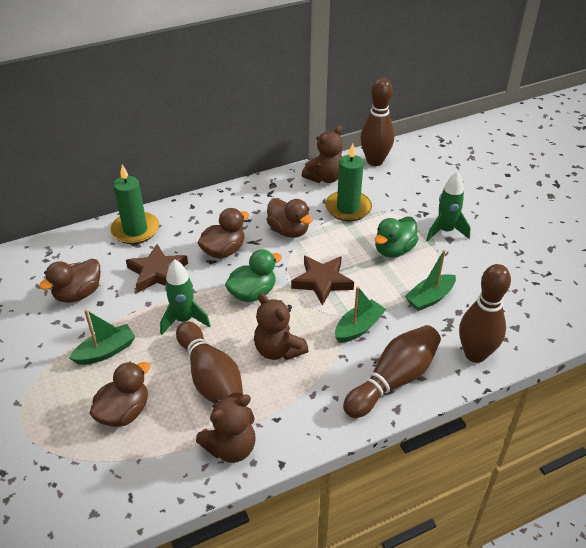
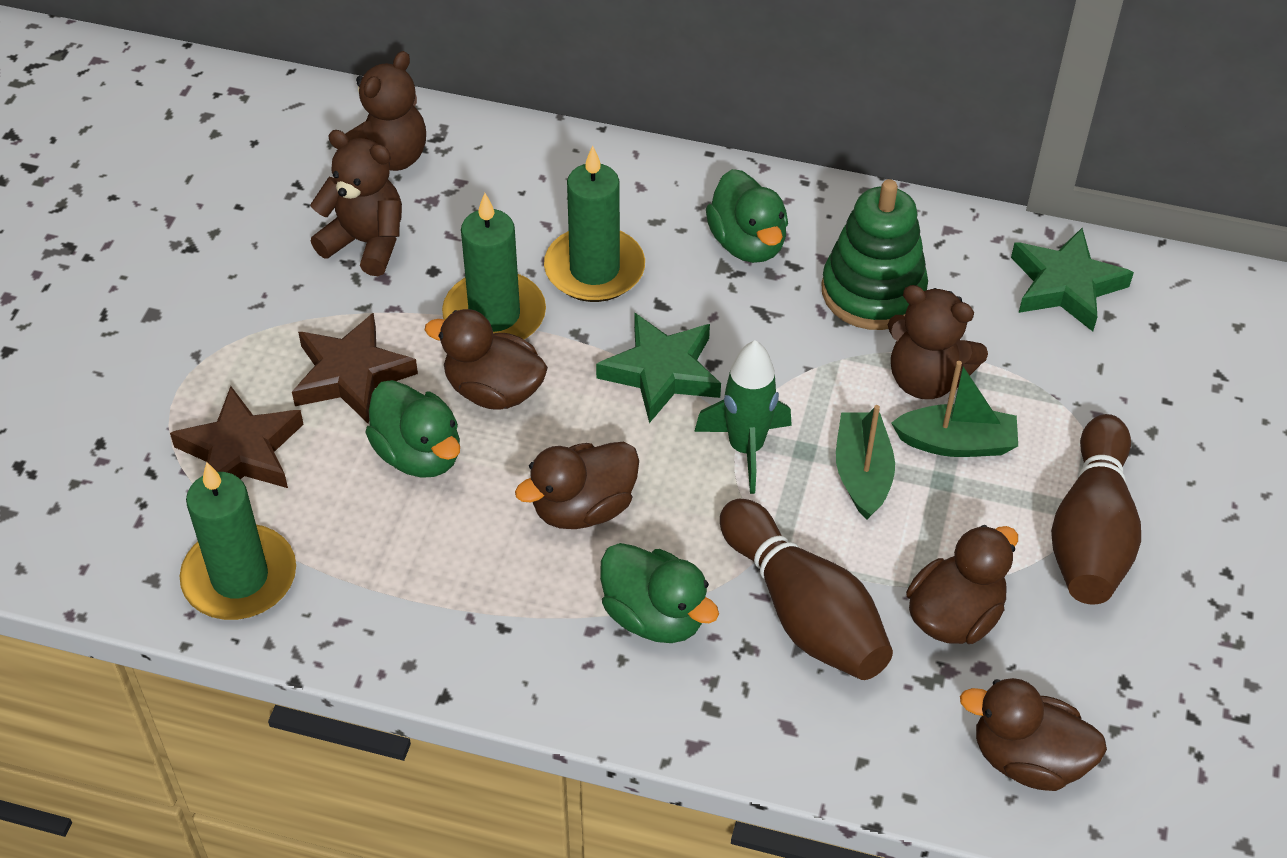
brown bowling pin: 4 -> 2
green boat: 3 -> 2
green candle: 2 -> 3
green duck: 2 -> 3
green rocket: 2 -> 1
green stacking toy: 0 -> 1
green star: 0 -> 2

